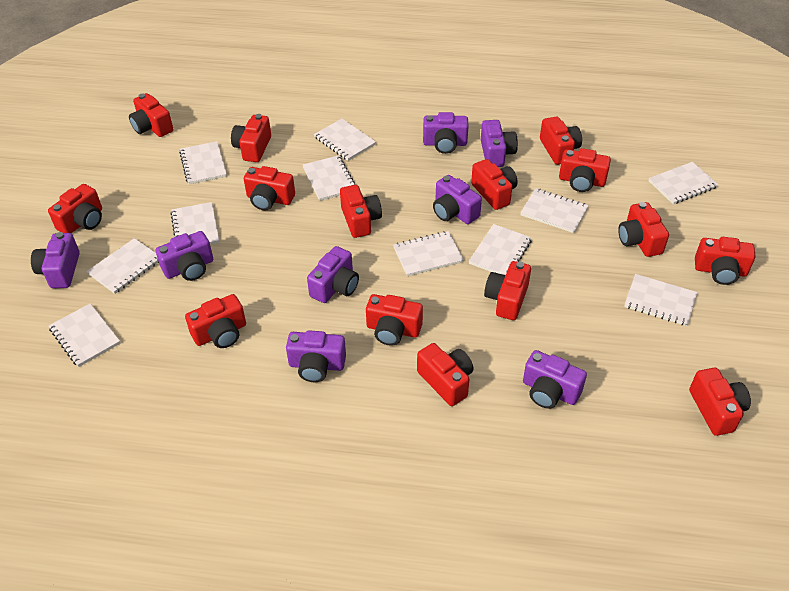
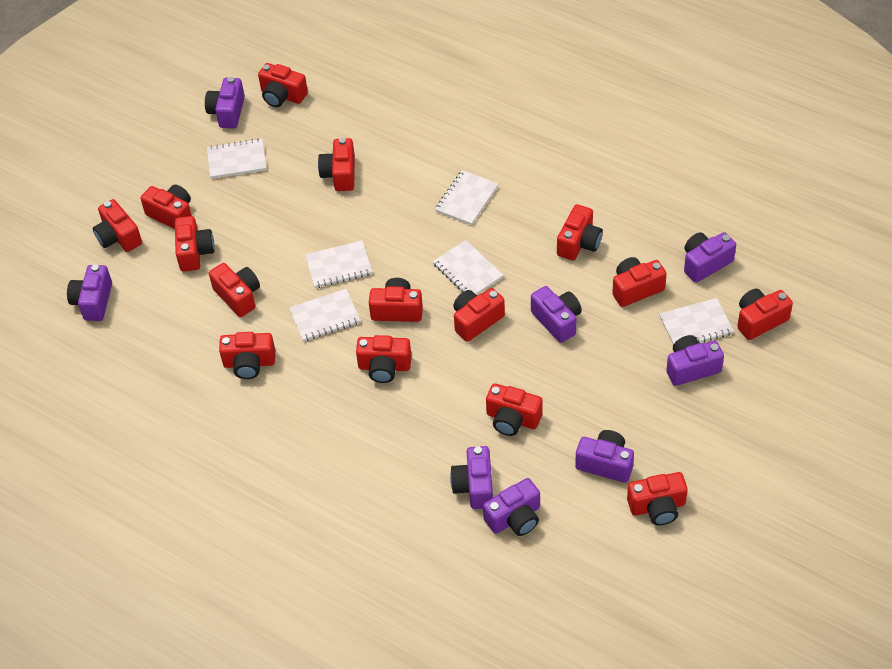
white notebook: 11 -> 6

